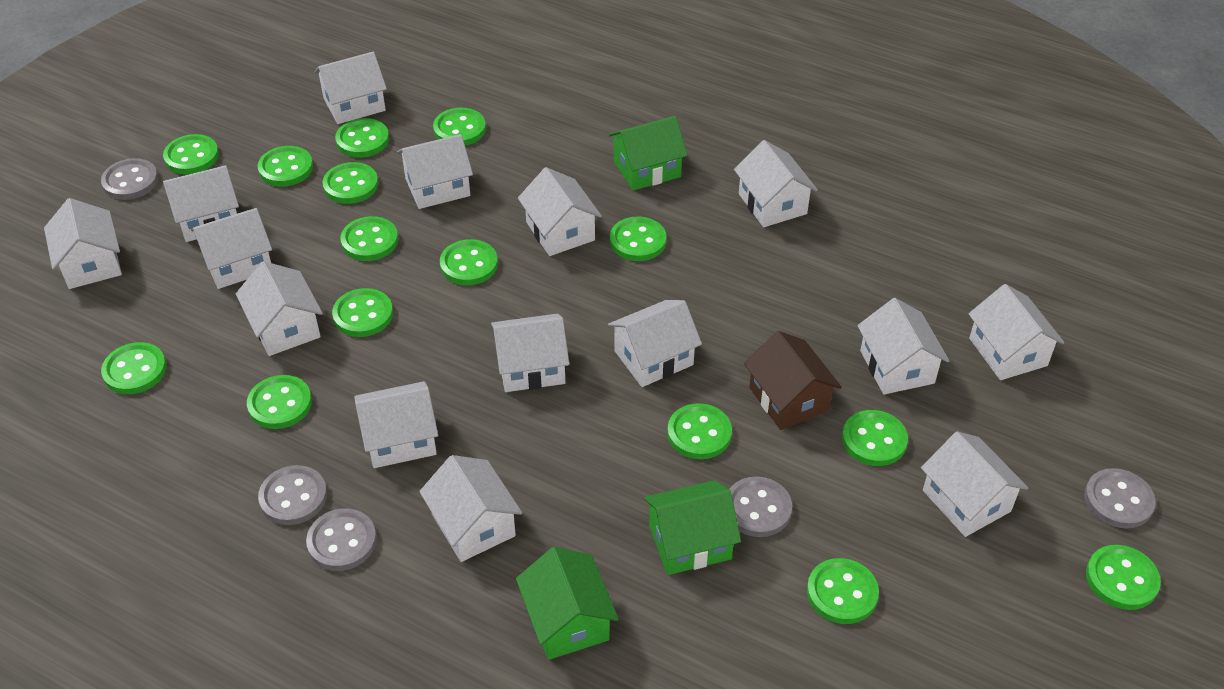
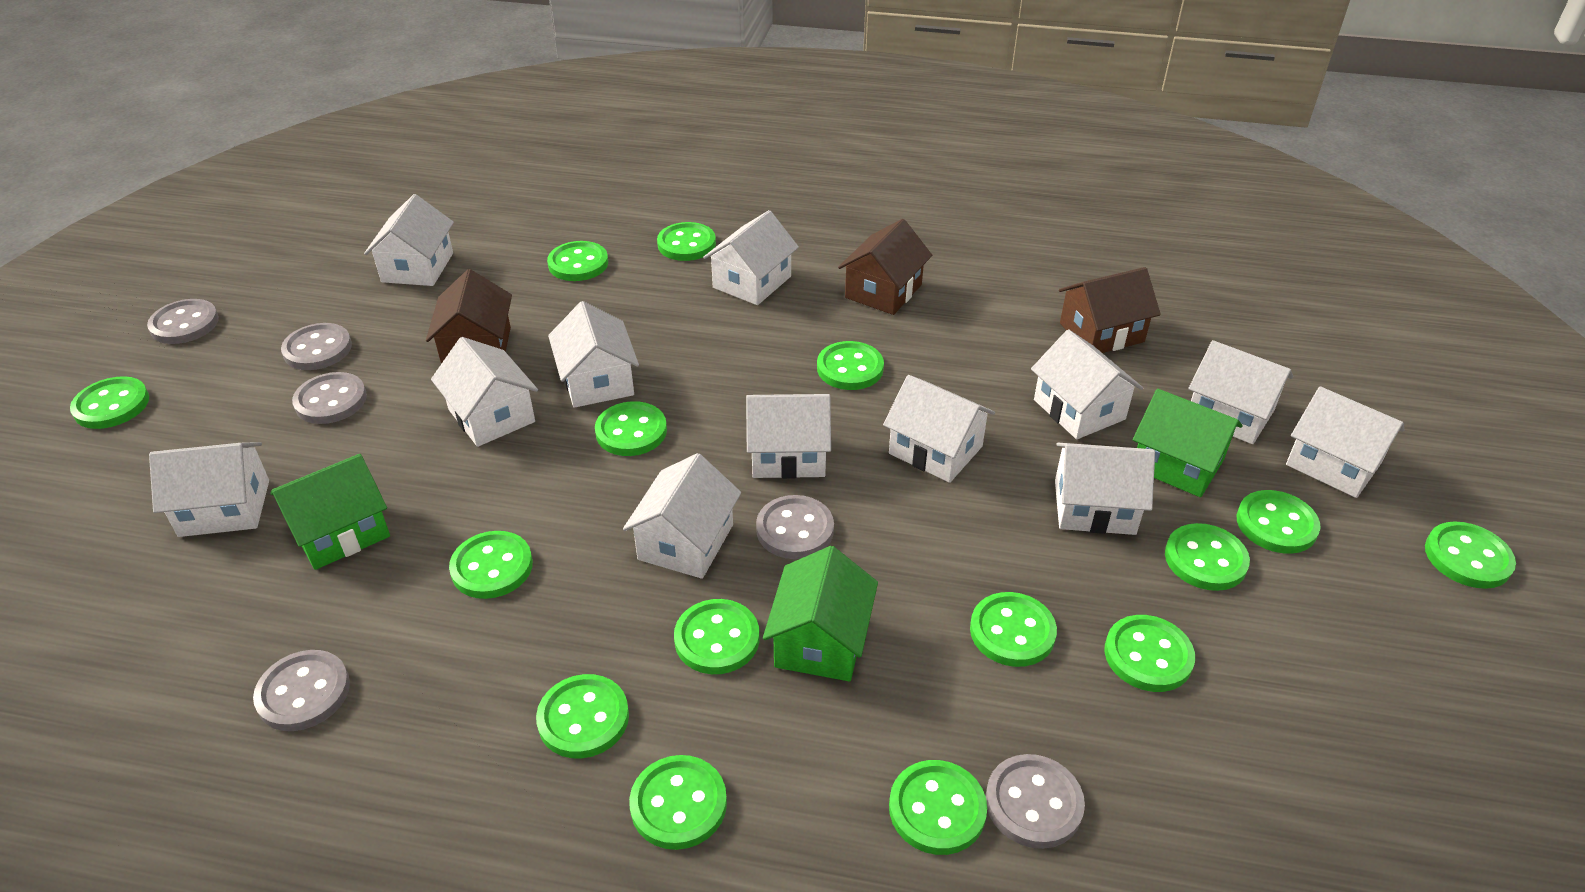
brown house: 1 -> 3
grey button: 5 -> 6
white house: 15 -> 12

